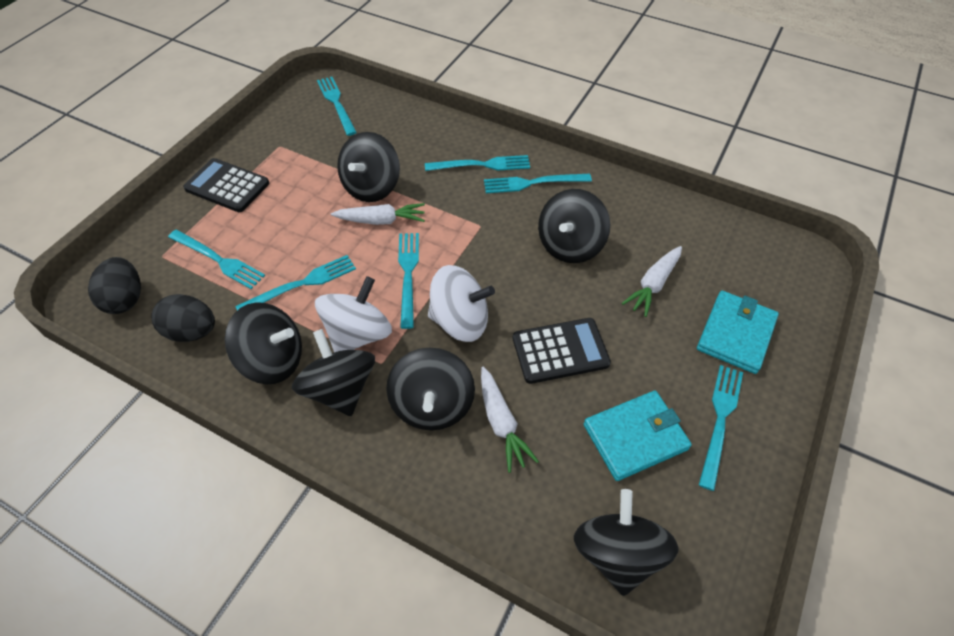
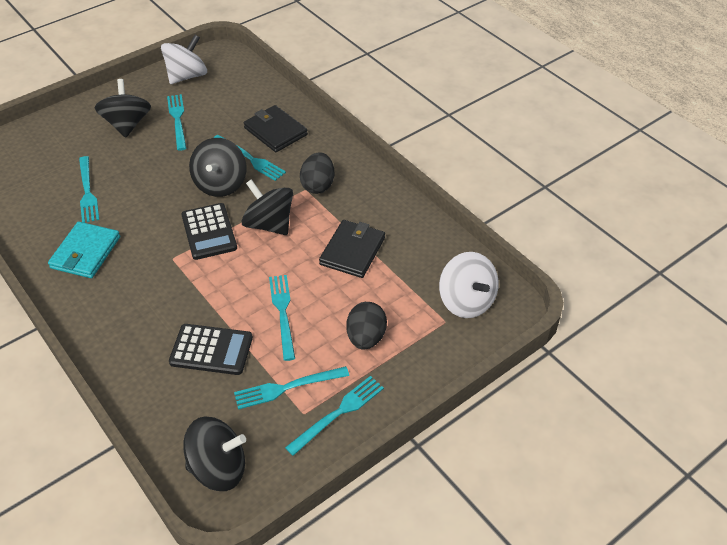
black spinning top: 6 -> 4
black wallet: 0 -> 2
turquoise fork: 7 -> 6
turquoise wallet: 2 -> 1
white carrot: 3 -> 0

